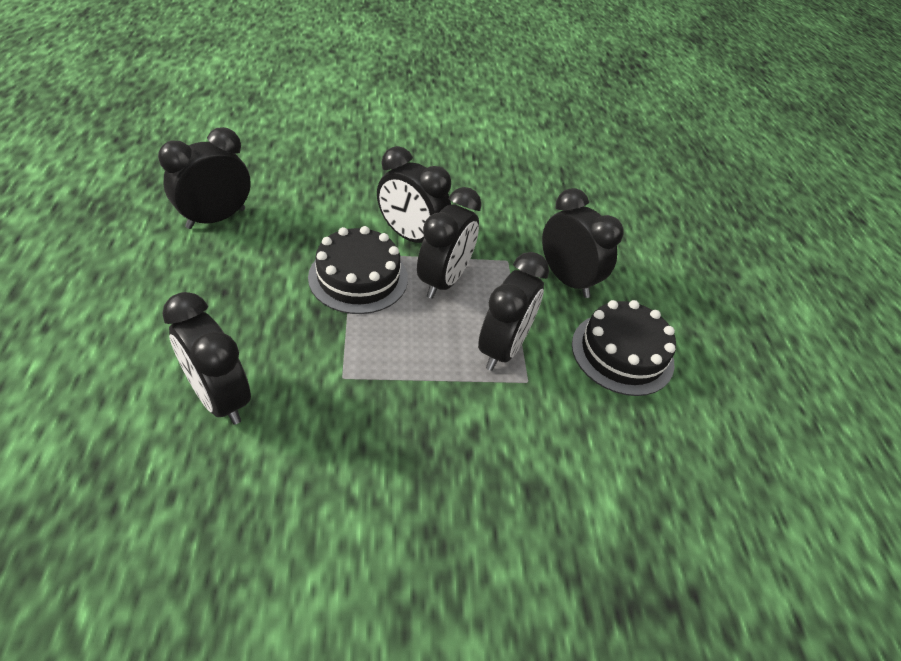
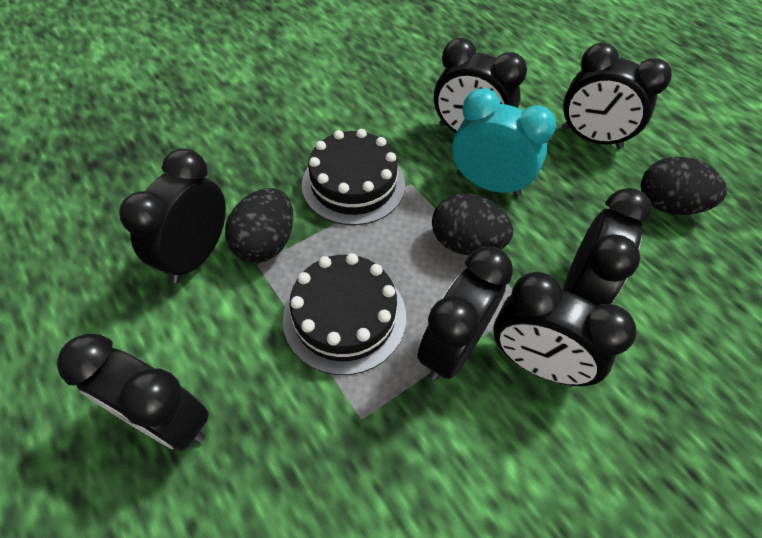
black clock: 6 -> 7
black egg: 0 -> 3
turquoise clock: 0 -> 1

